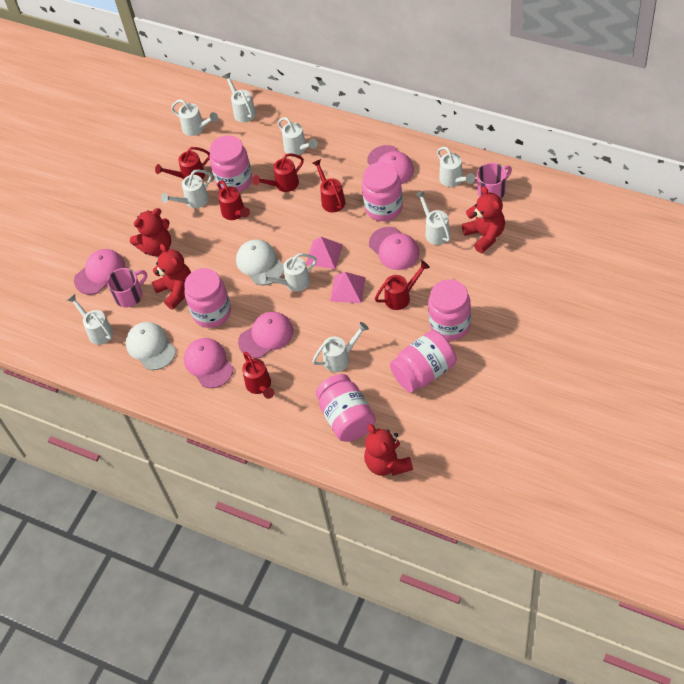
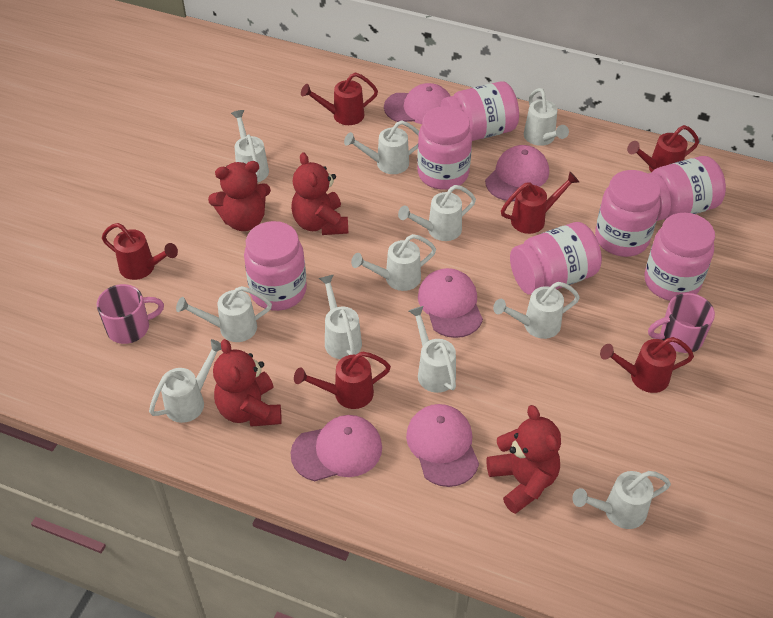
pink jar: 6 -> 7
pink pyramid: 2 -> 0
white cap: 2 -> 0
white watering can: 9 -> 11

